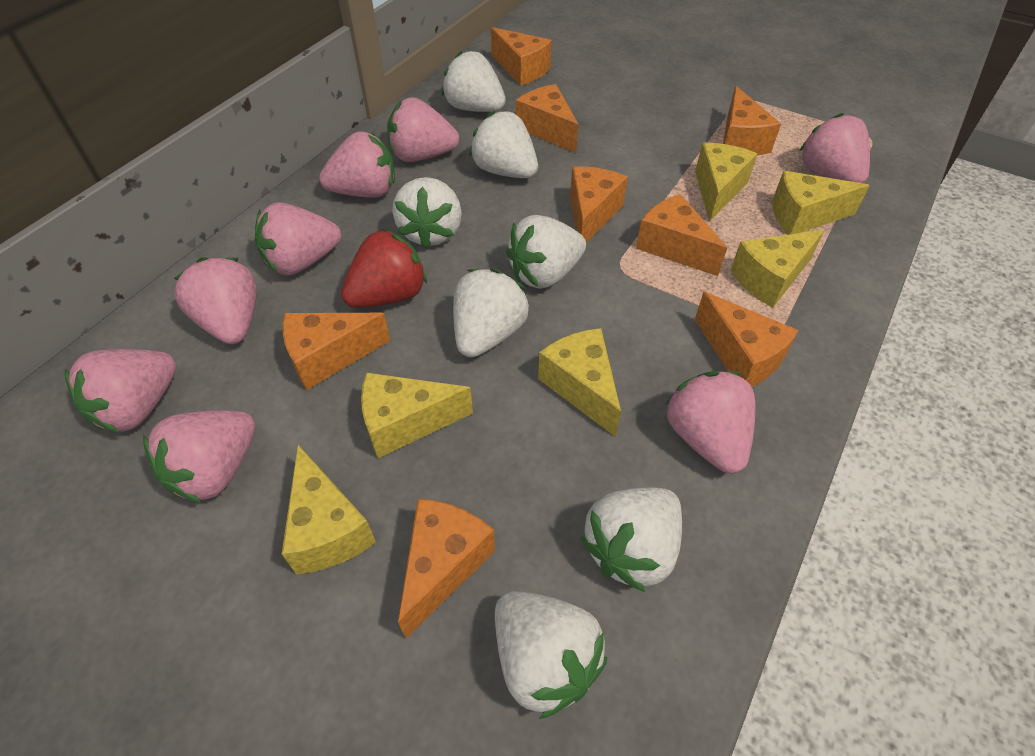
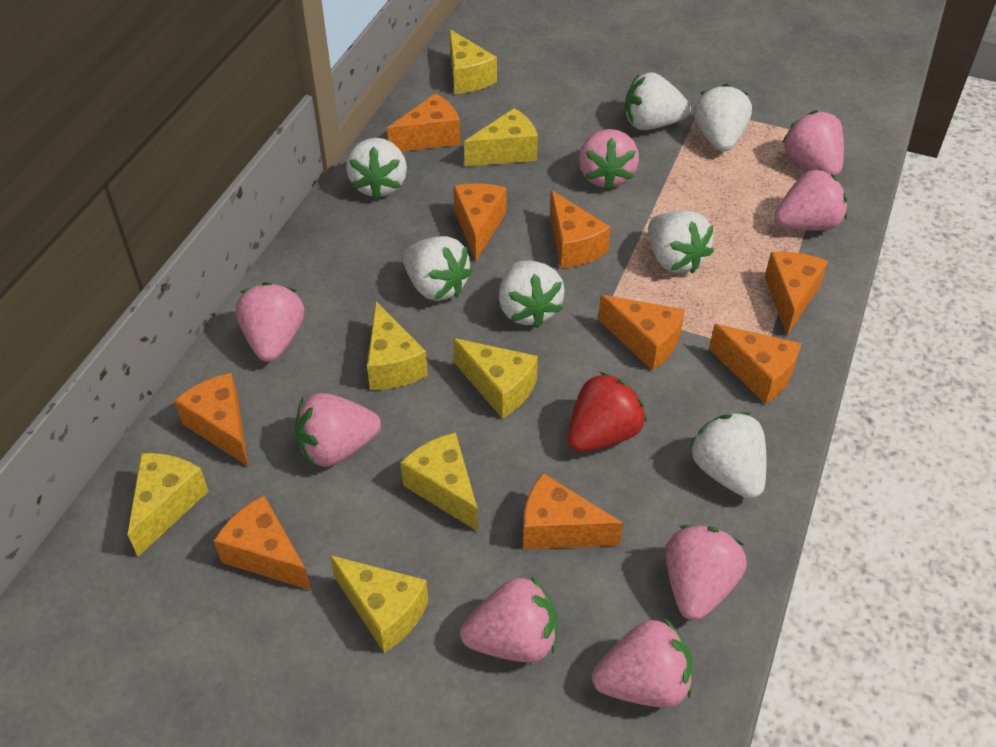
orange cheese: 8 -> 9
yellow cheese: 6 -> 7

